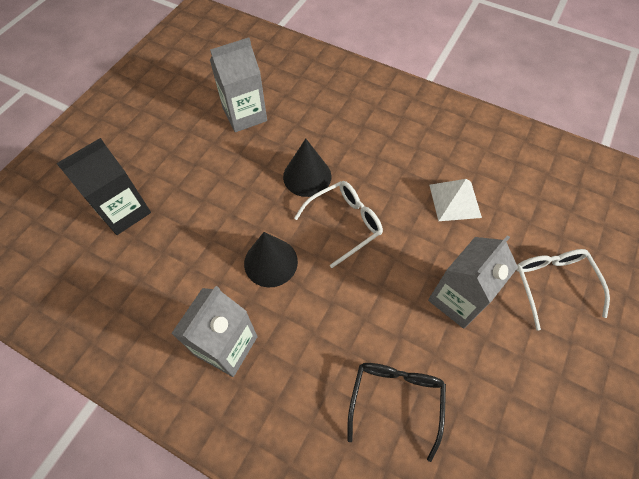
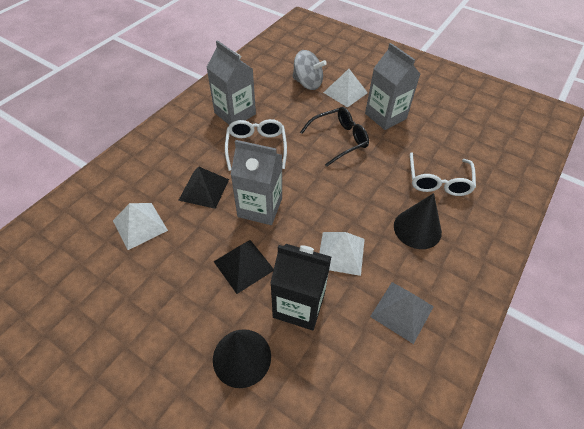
black pyramid: 0 -> 2
grey pyramid: 0 -> 1
grey spinning top: 0 -> 1
white pyramid: 1 -> 3

